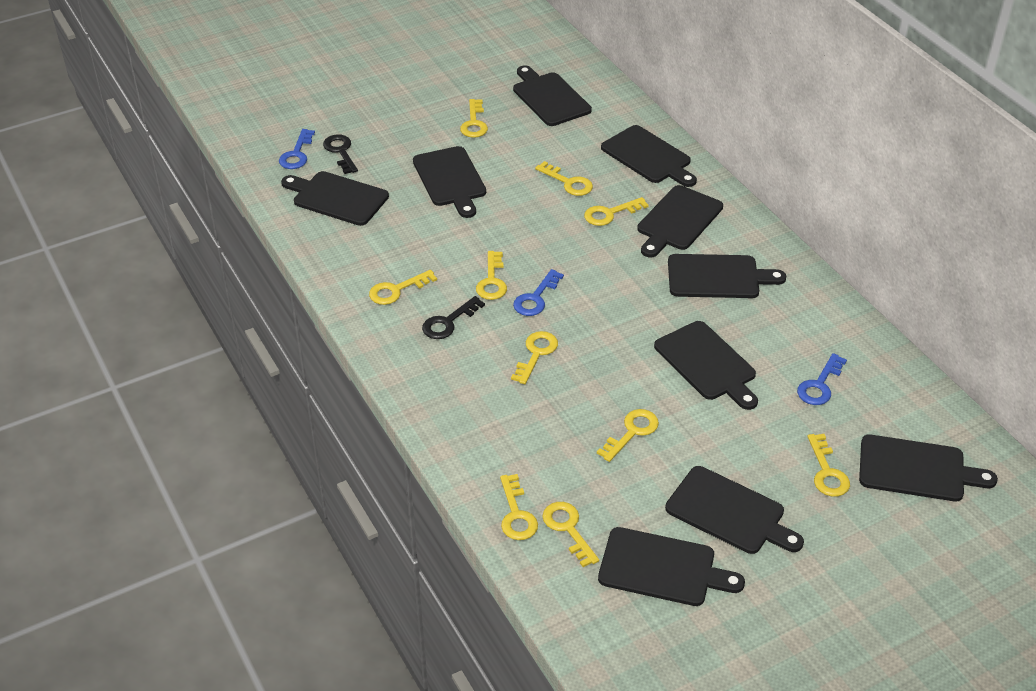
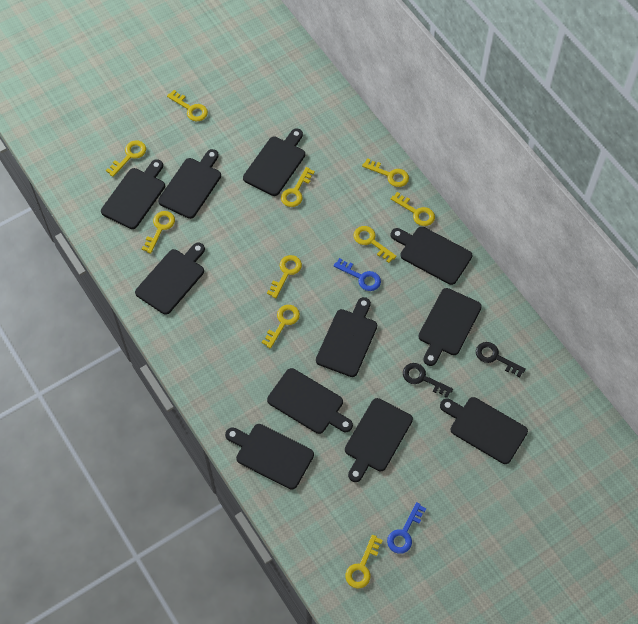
black cutting board: 10 -> 11
blue key: 3 -> 2

